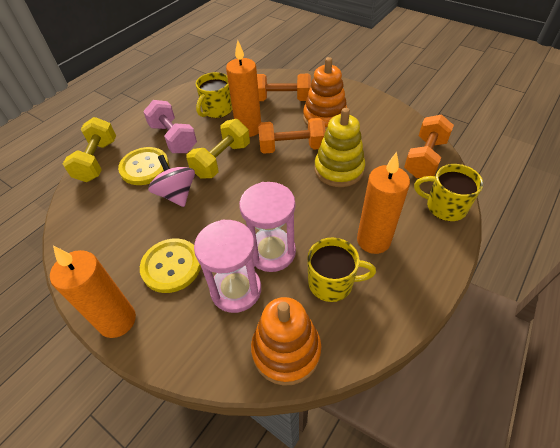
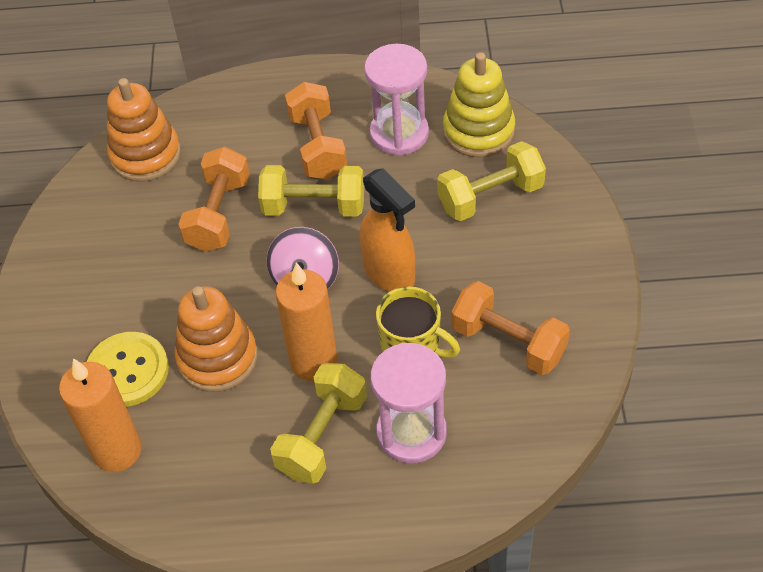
orange candle: 3 -> 2
orange spray bottle: 0 -> 1
pink dumbbell: 1 -> 0
yellow button: 2 -> 1
yellow dumbbell: 2 -> 3
yellow mug: 3 -> 1

